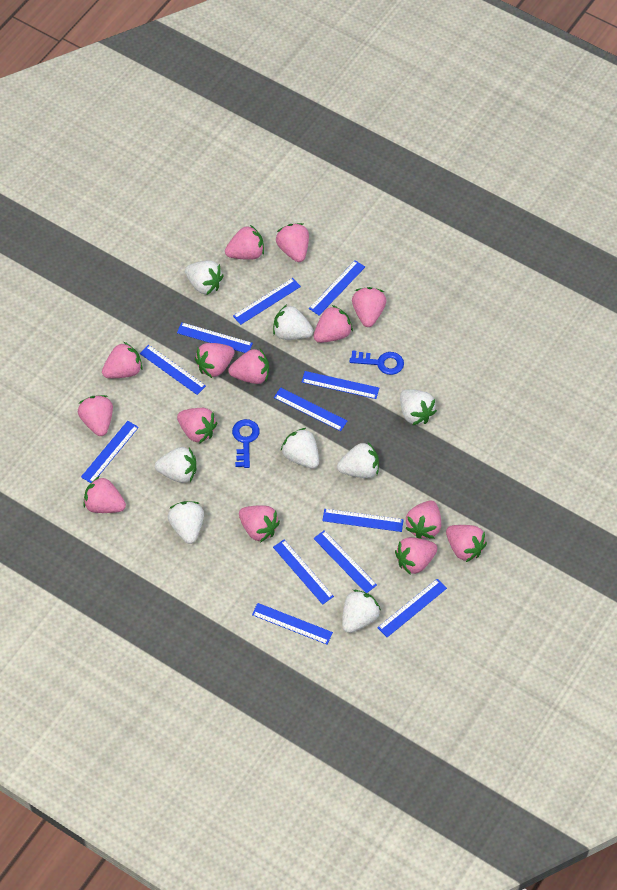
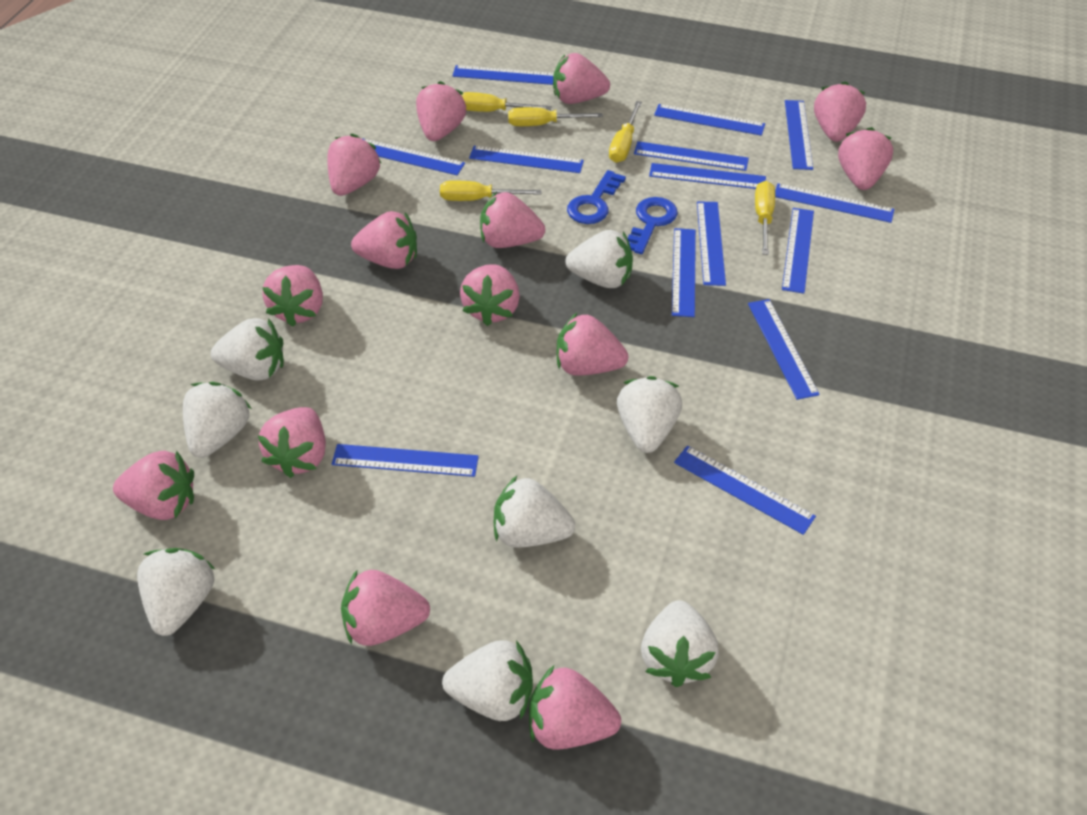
blue ruler: 12 -> 14
yellow screwdriver: 0 -> 5

